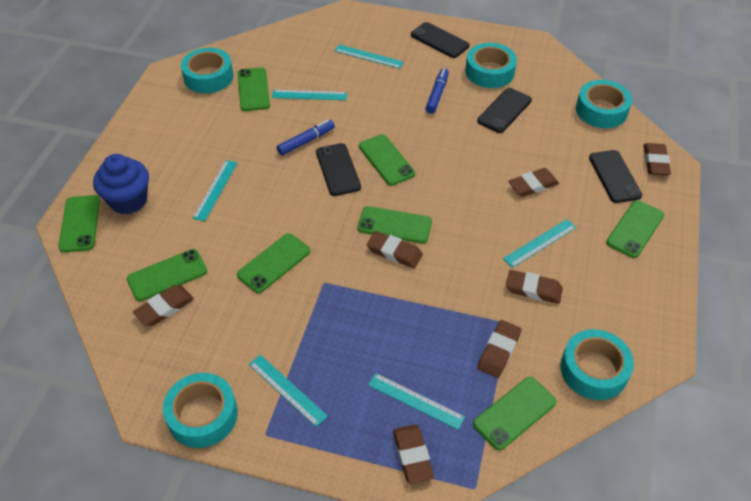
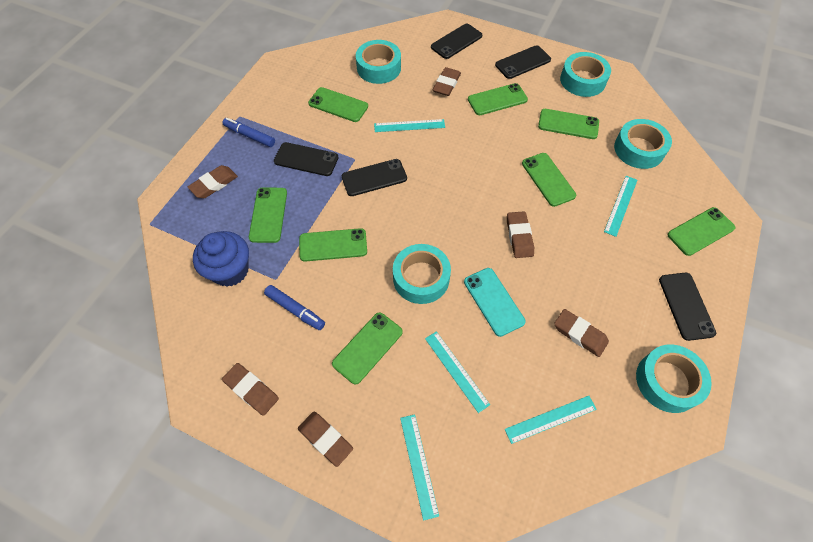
black phone: 4 -> 5
brown eraser: 7 -> 6
turquoise phone: 0 -> 1
turquoise ruler: 6 -> 5

